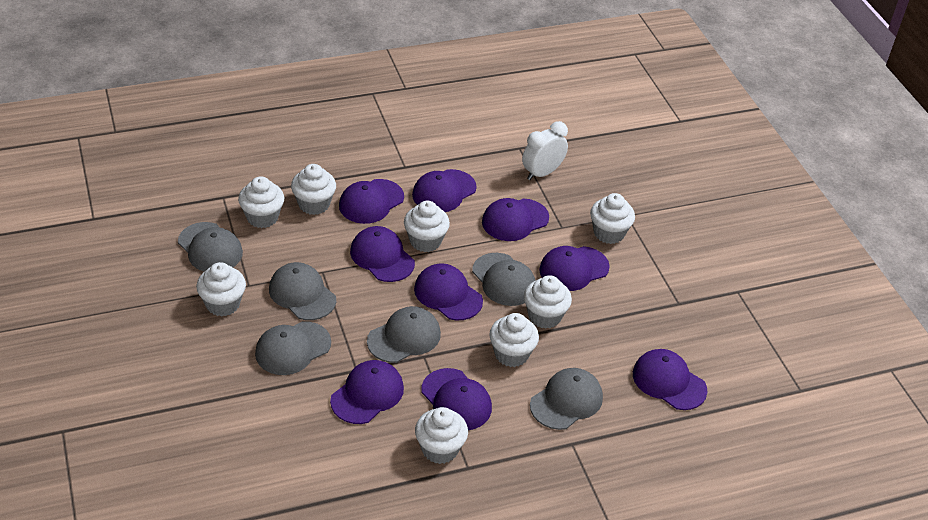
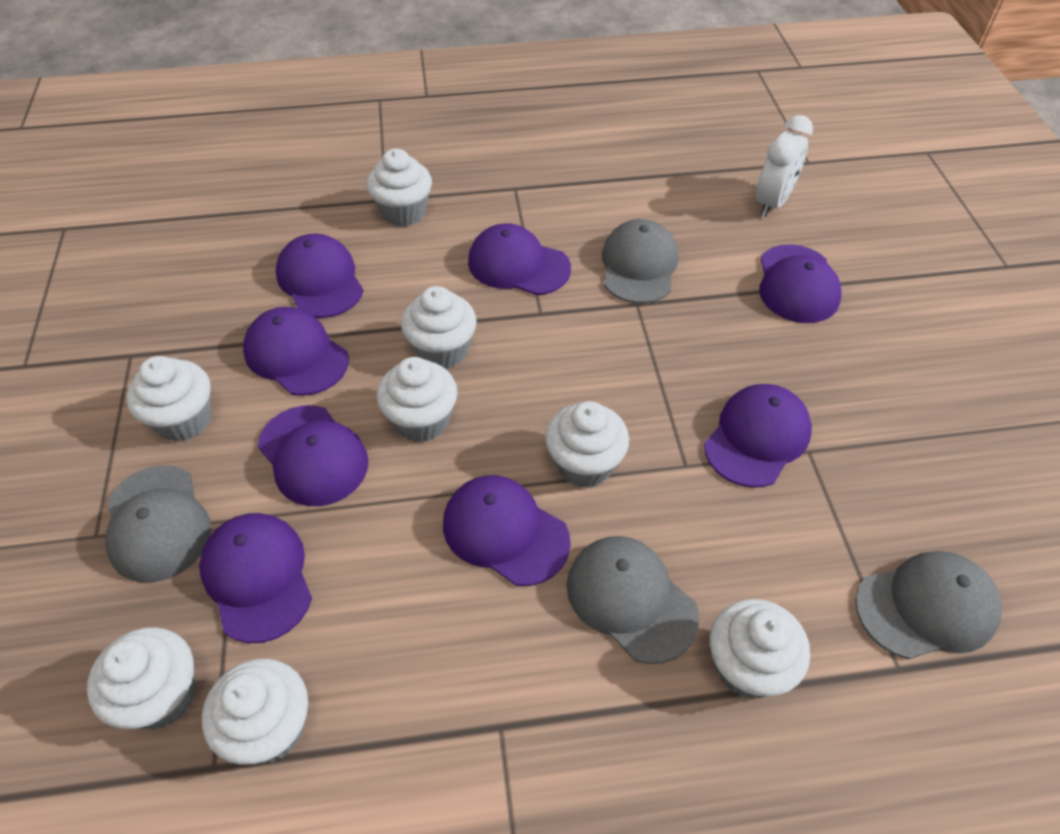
grey cap: 6 -> 4
purple cap: 9 -> 8

